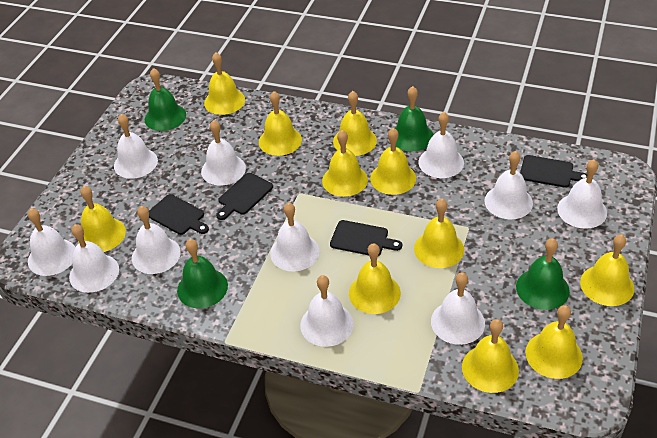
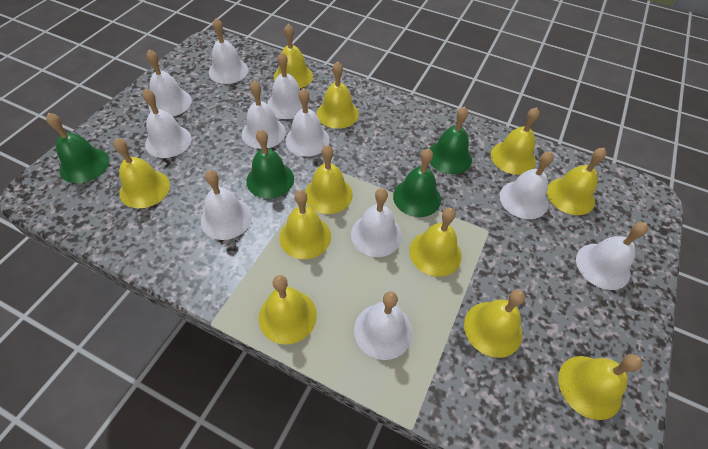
black cutting board: 4 -> 0

